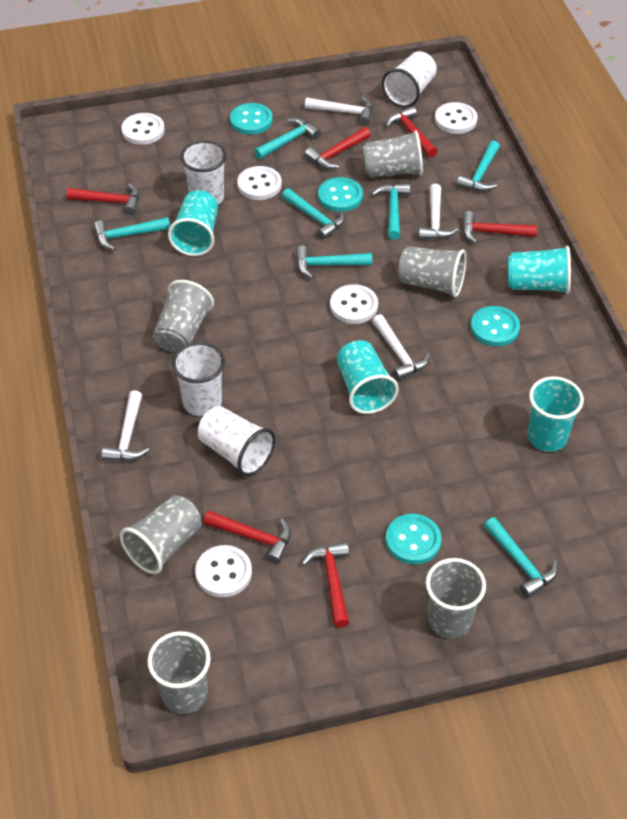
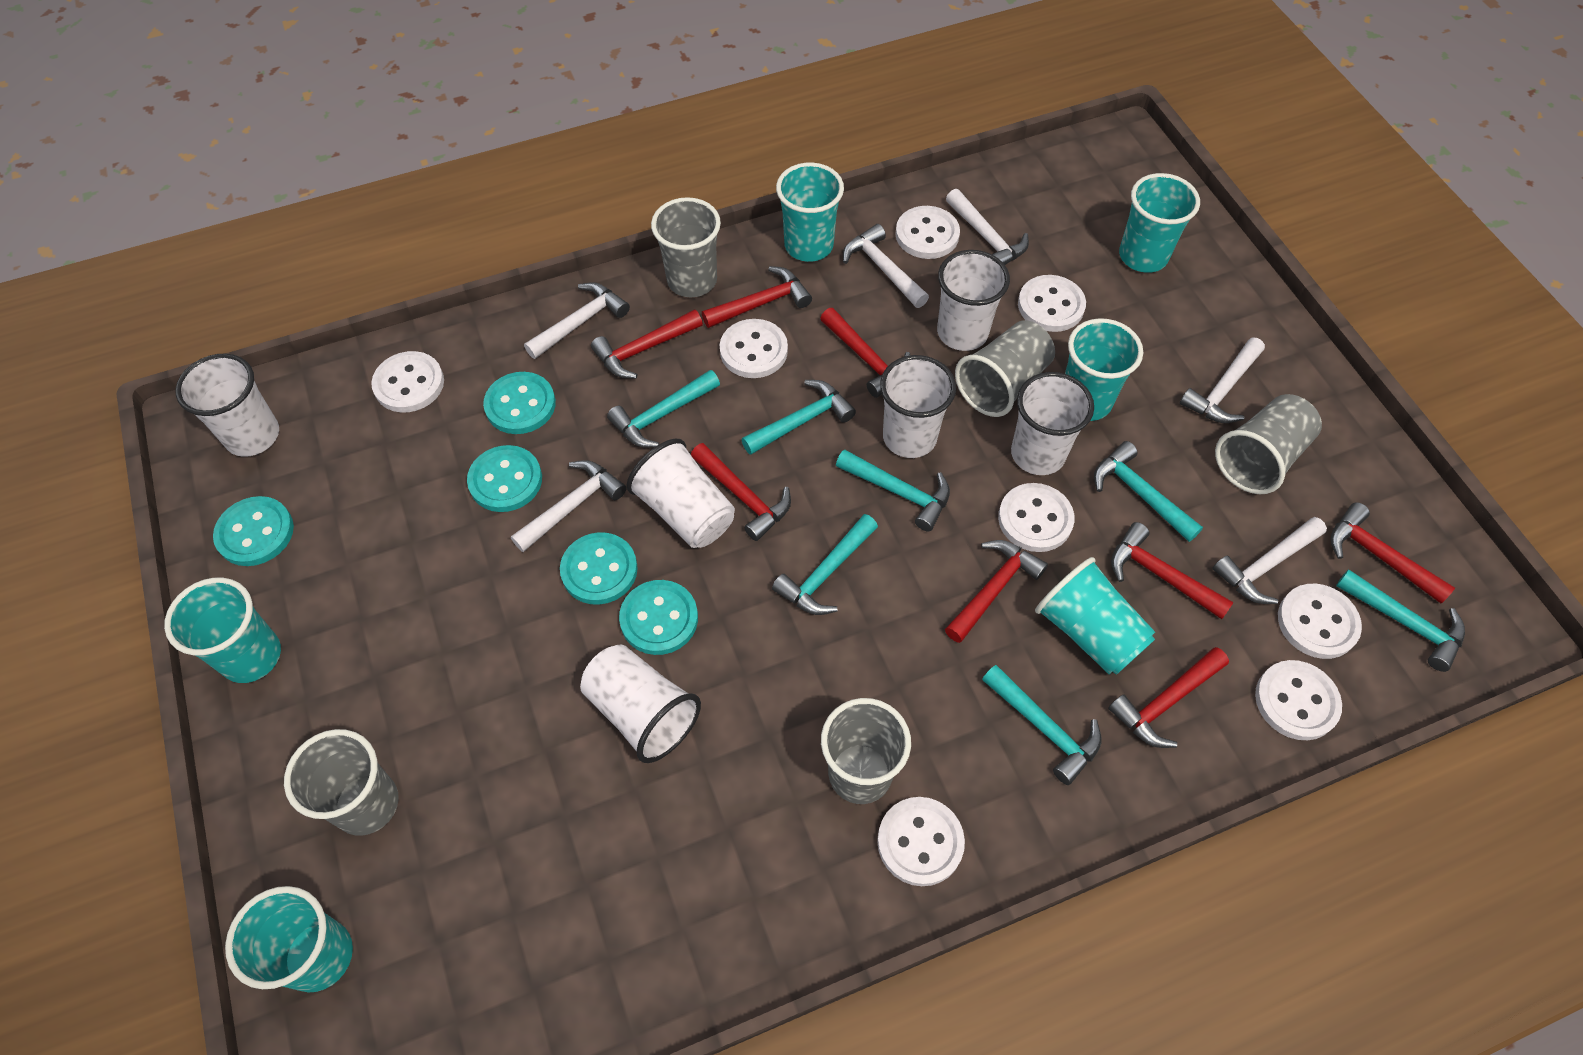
grey cup: 6 -> 5
red hammer: 6 -> 8
turquoise button: 4 -> 5
turquoise cup: 4 -> 6
white button: 5 -> 8
white cup: 4 -> 6
white hammer: 4 -> 6

